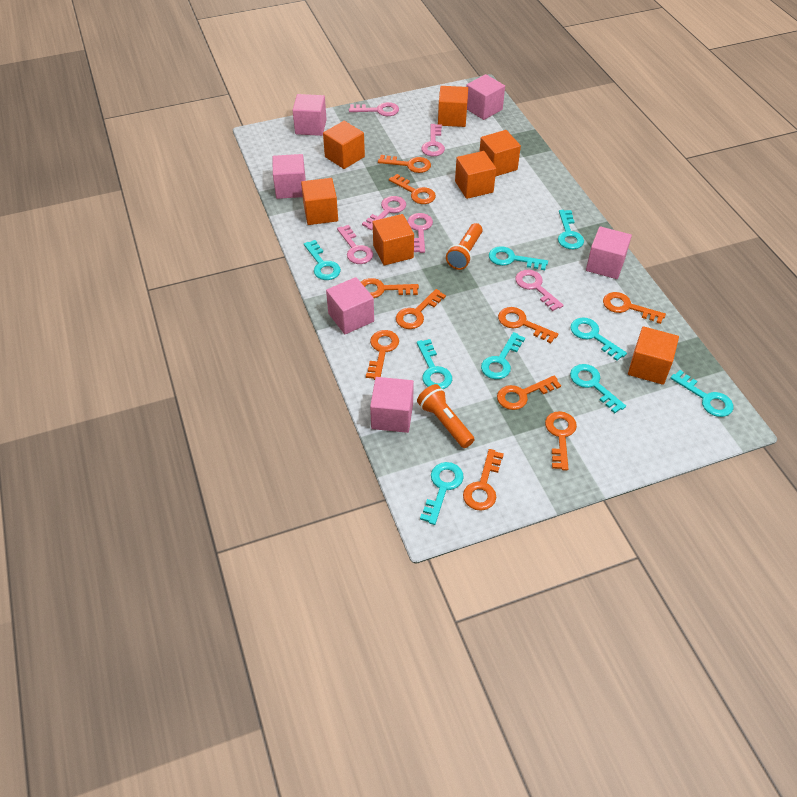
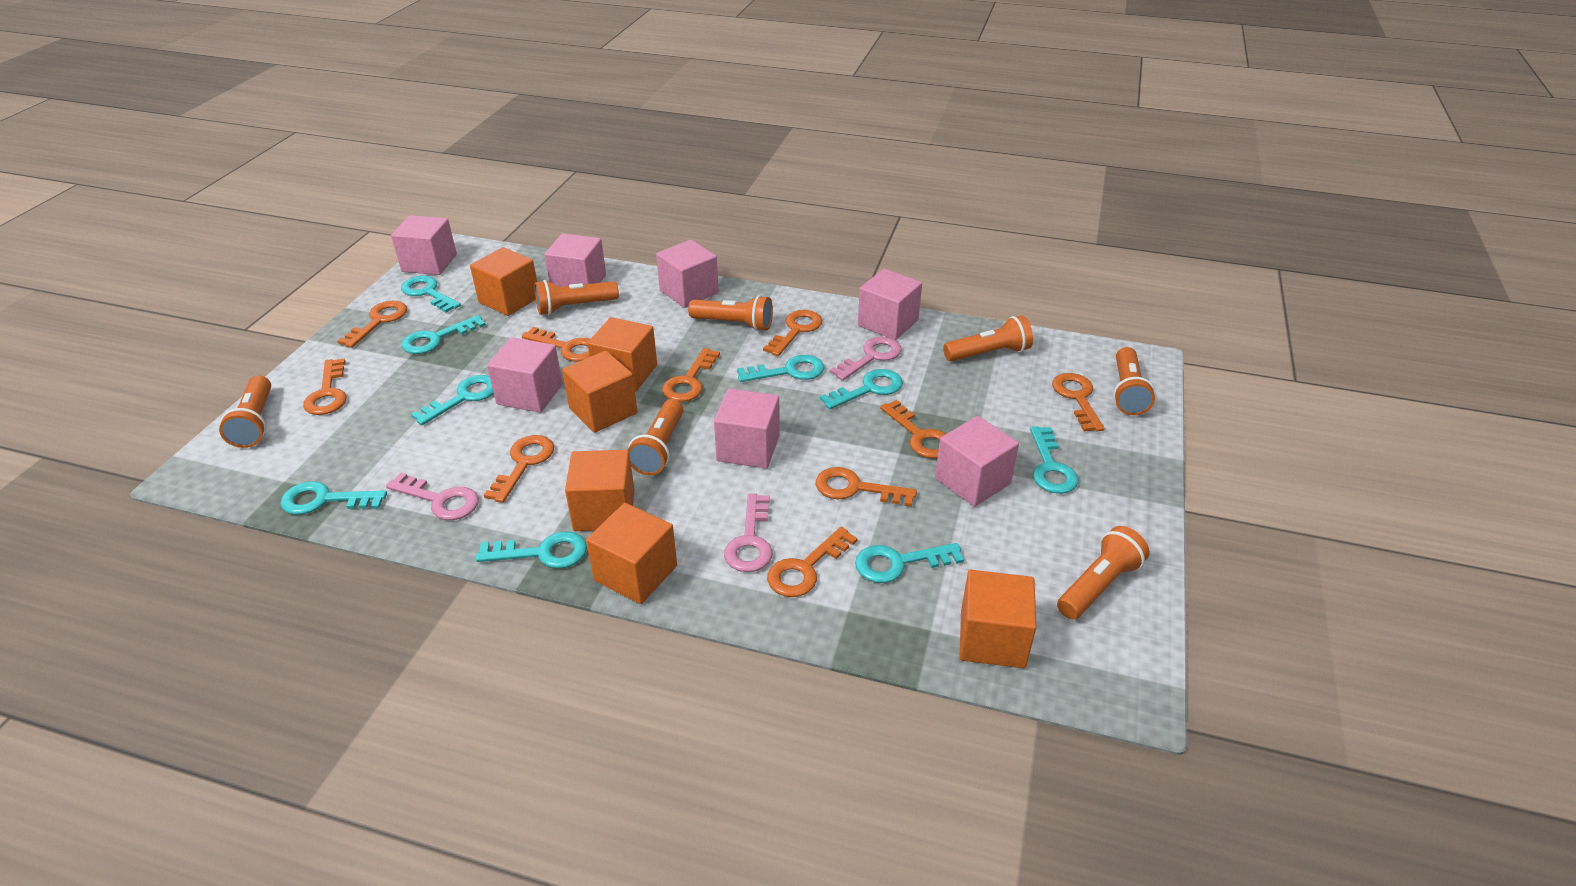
orange cube: 7 -> 6
orange flashlight: 2 -> 7
pink cube: 6 -> 7
pink key: 6 -> 3

